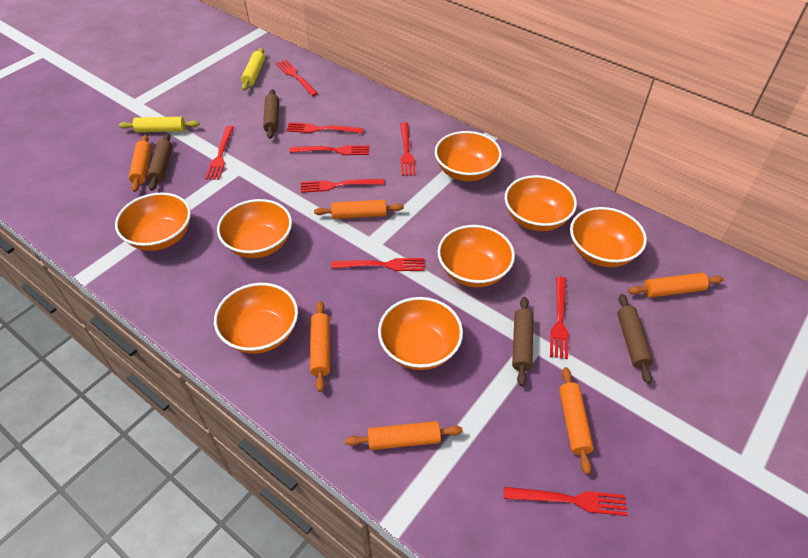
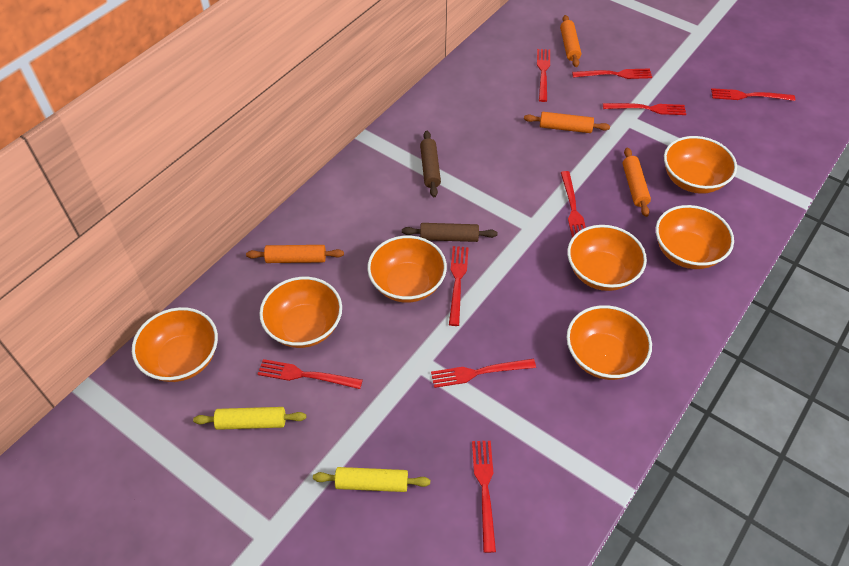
brown rolling pin: 4 -> 2
orange bowl: 8 -> 7
orange rolling pin: 6 -> 4

